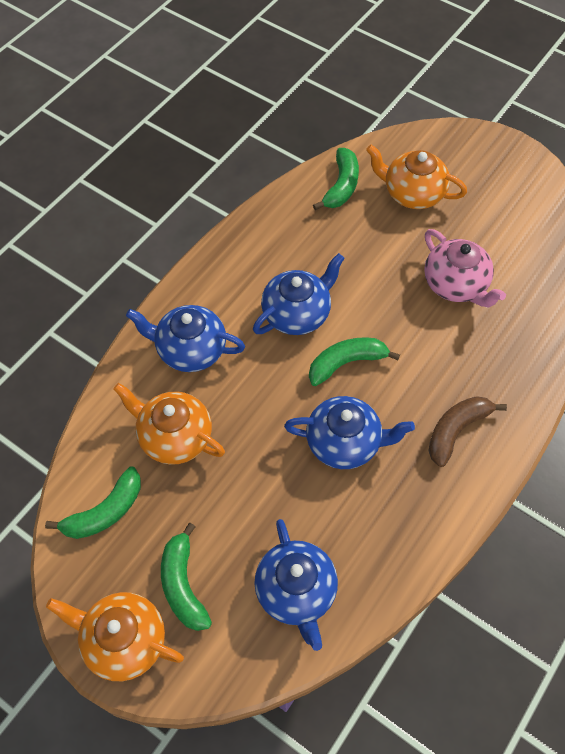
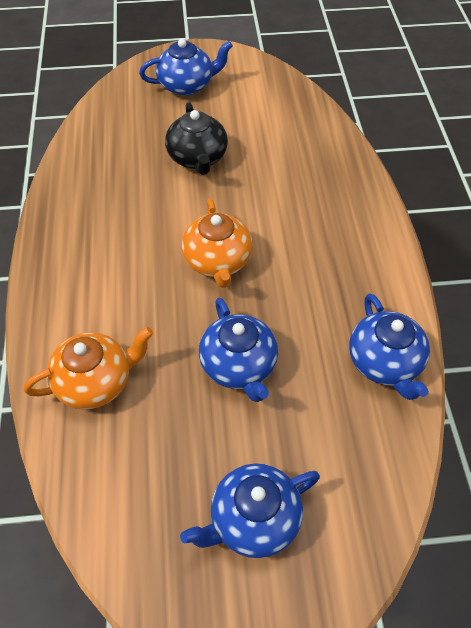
black teapot: 0 -> 1
brown banana: 1 -> 0
green banana: 4 -> 0
orange teapot: 3 -> 2
pink teapot: 1 -> 0

